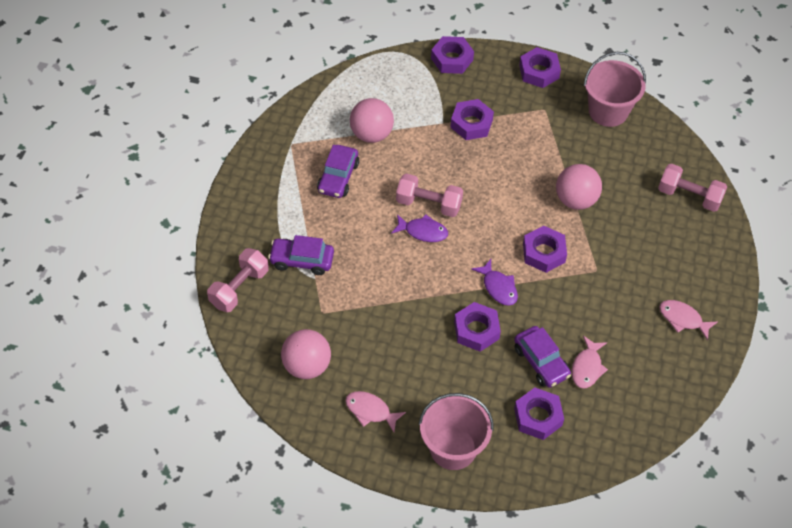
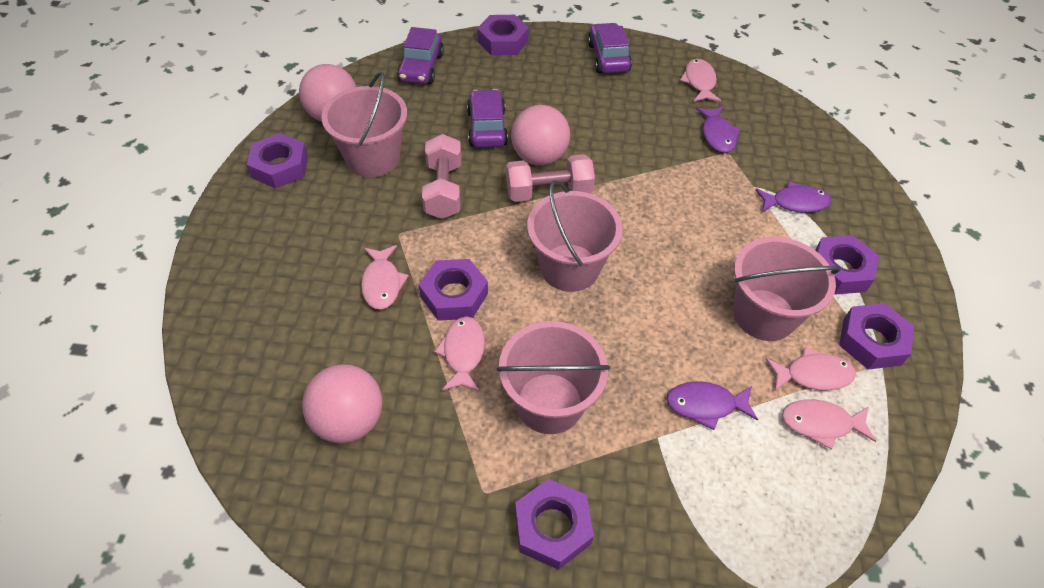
pink bucket: 2 -> 4
pink dumbbell: 3 -> 2
pink fish: 3 -> 5
purple fish: 2 -> 3

